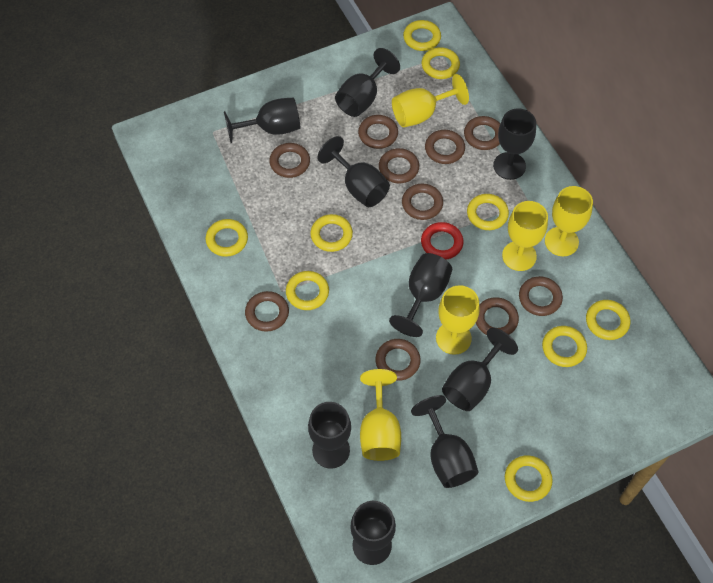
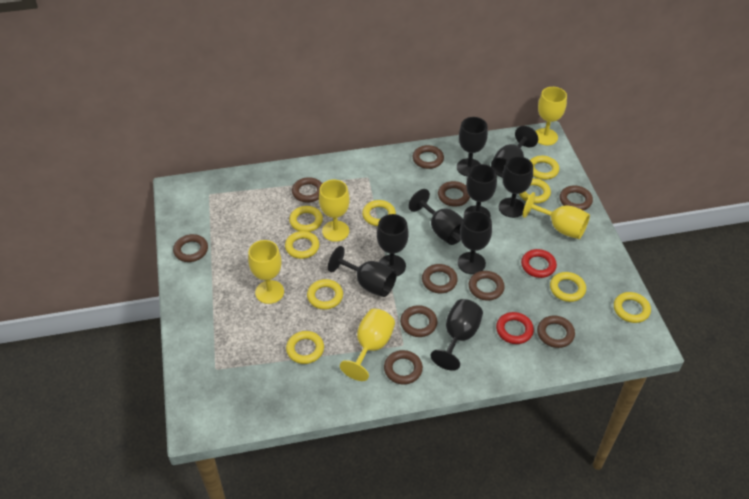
red ring: 1 -> 2

